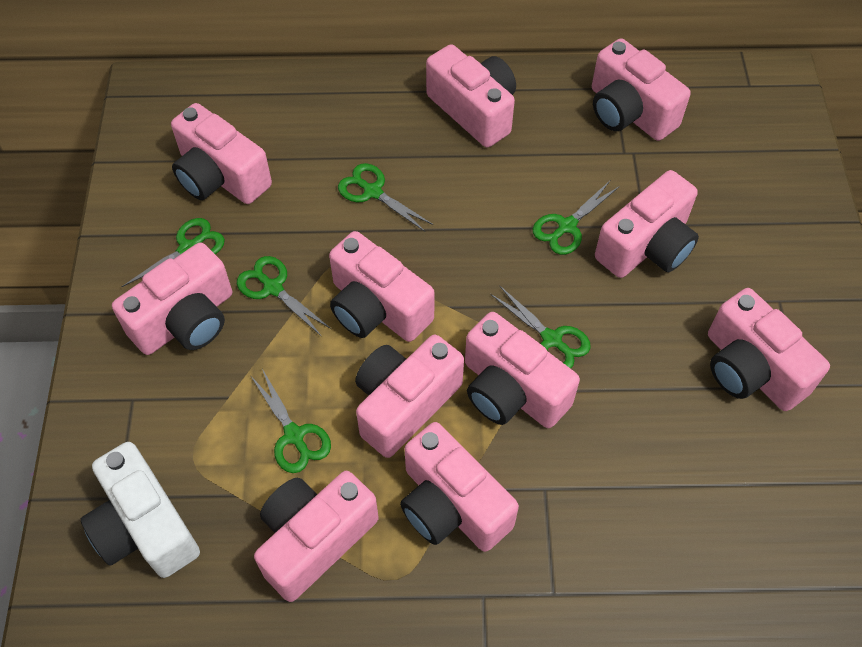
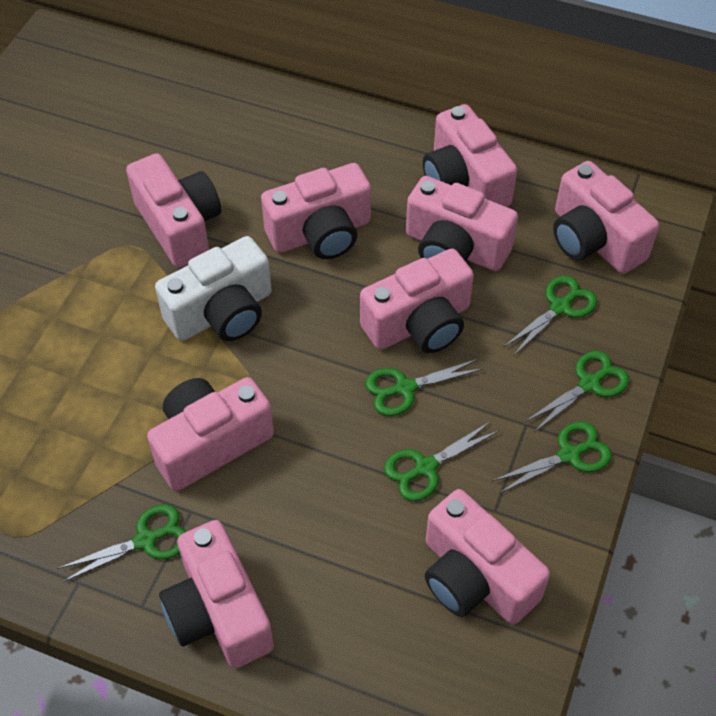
pink camera: 11 -> 9

